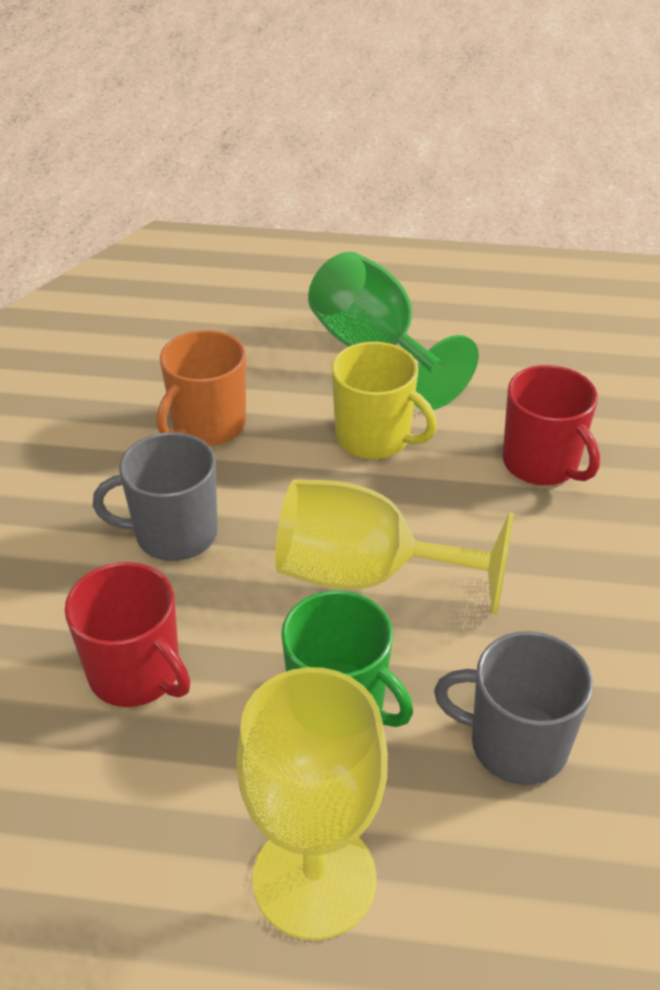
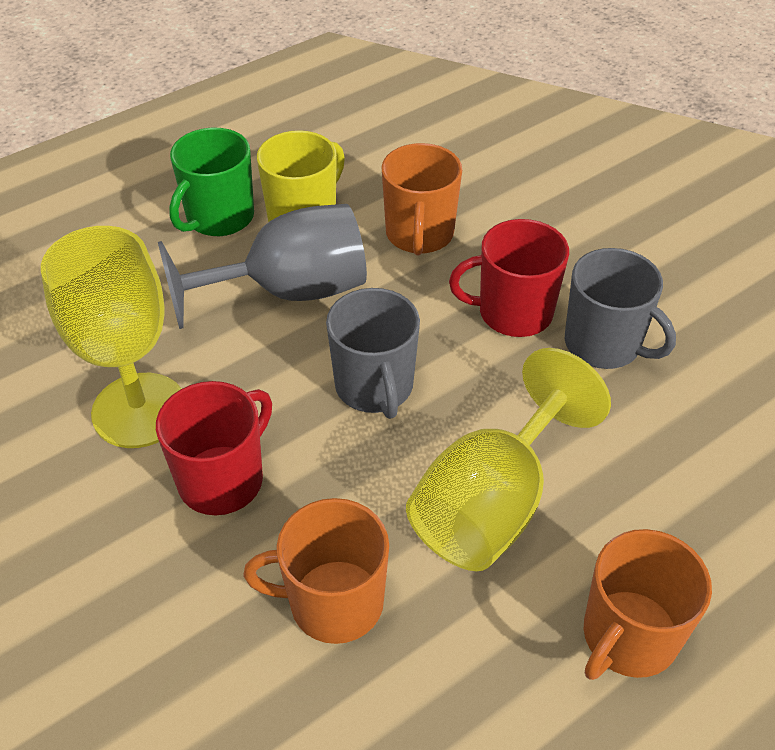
green goblet: 1 -> 0
grey goblet: 0 -> 1
orange mug: 1 -> 3

